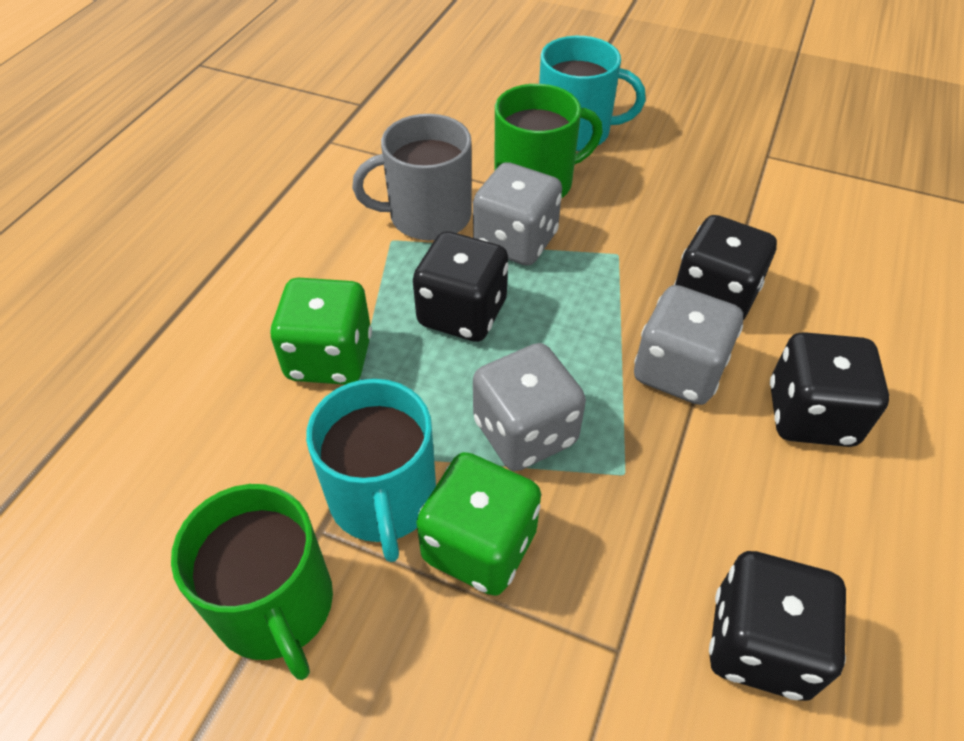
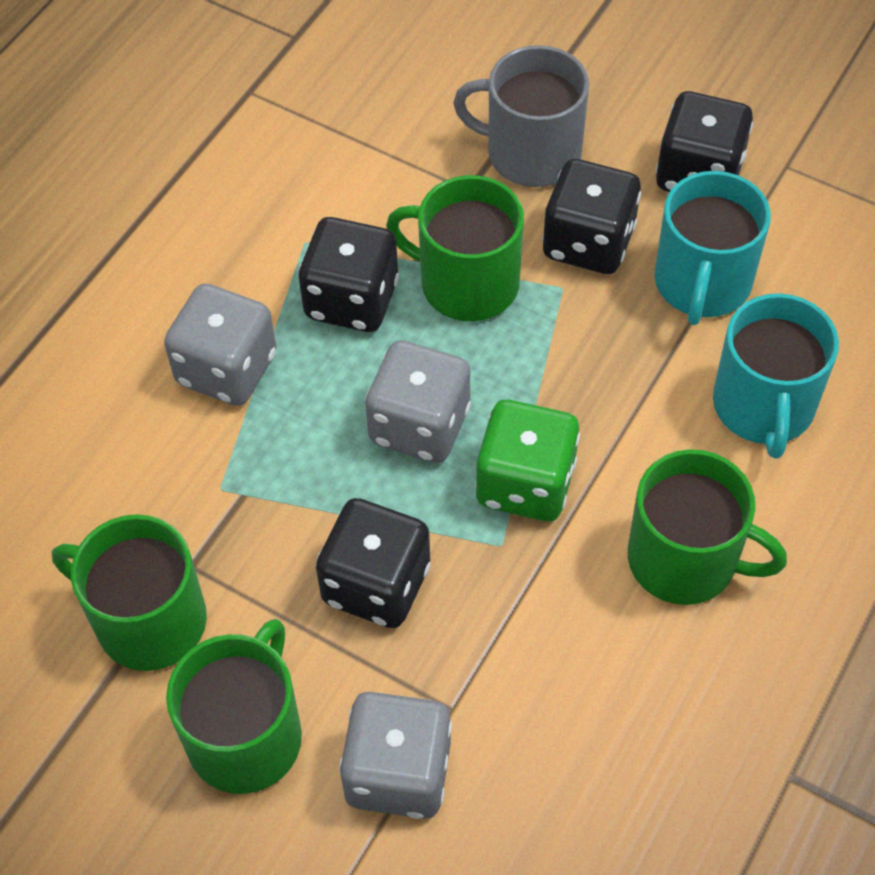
green dice: 2 -> 1
green mug: 2 -> 4

